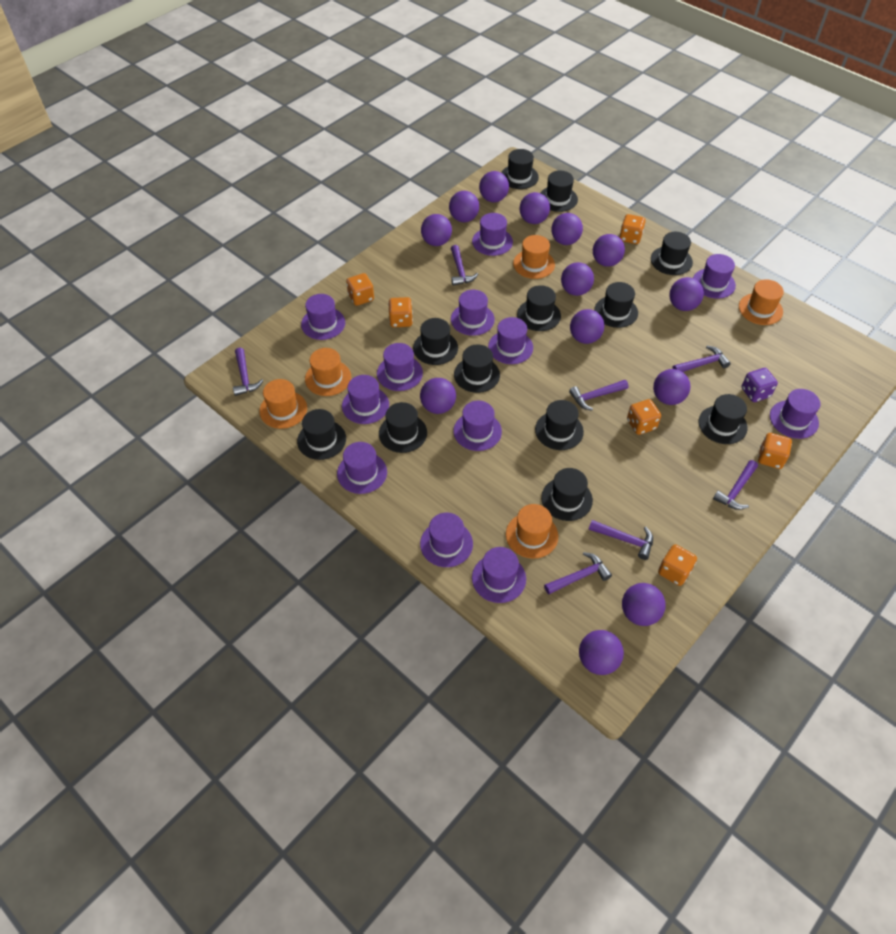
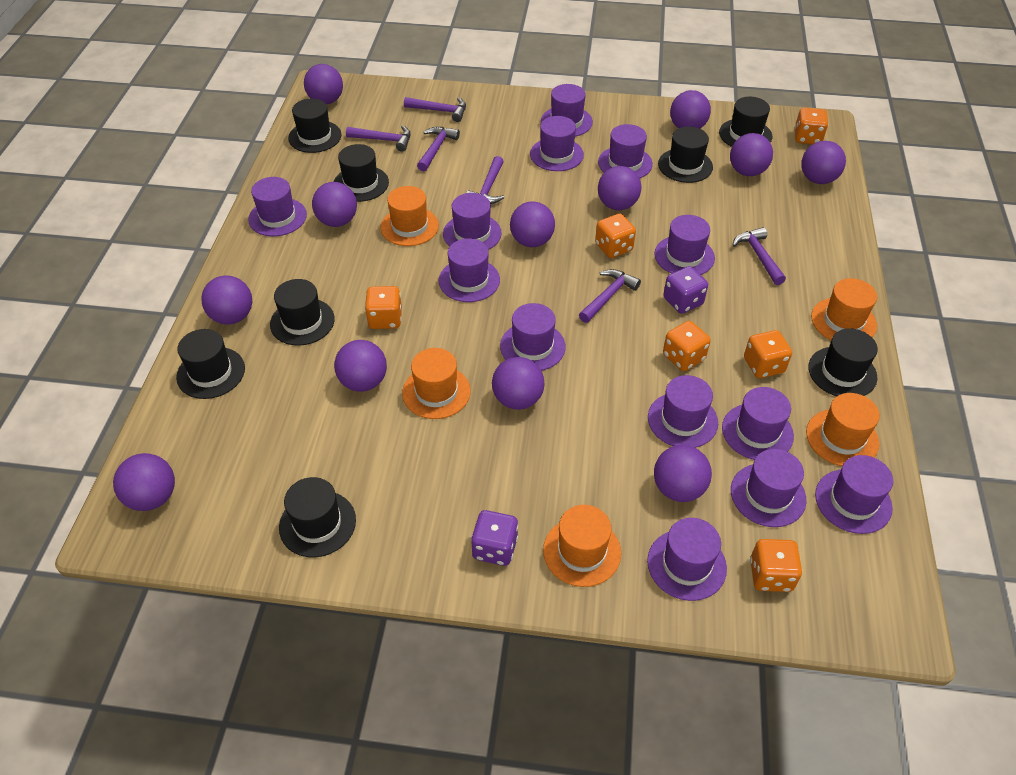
black hat: 12 -> 8
purple ball: 13 -> 12
purple dice: 1 -> 2
purple hammer: 7 -> 6
purple hat: 12 -> 13

